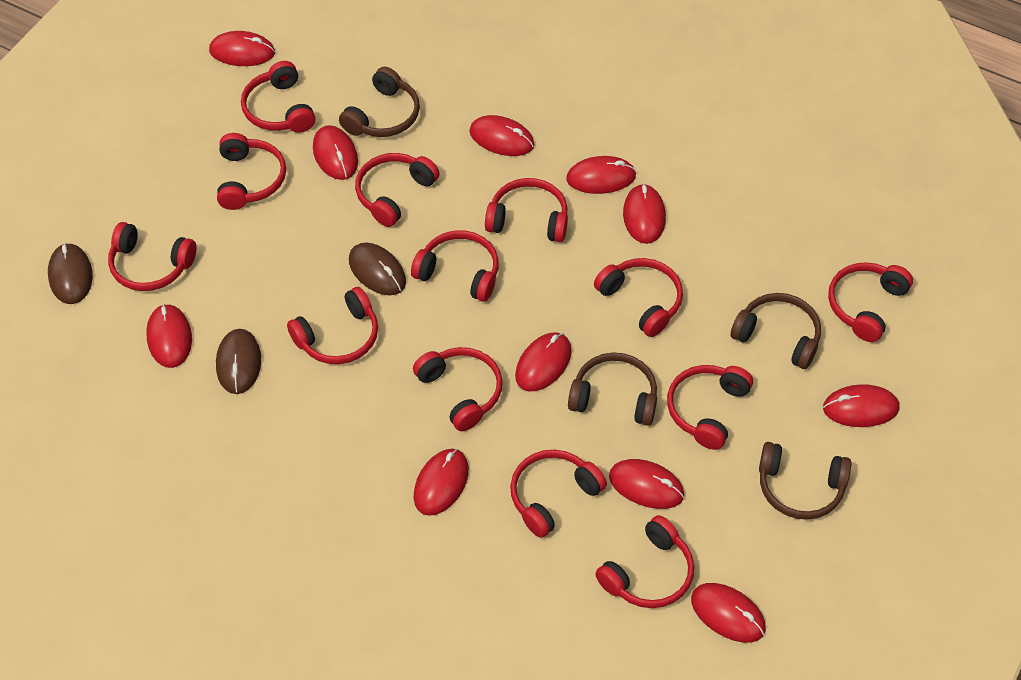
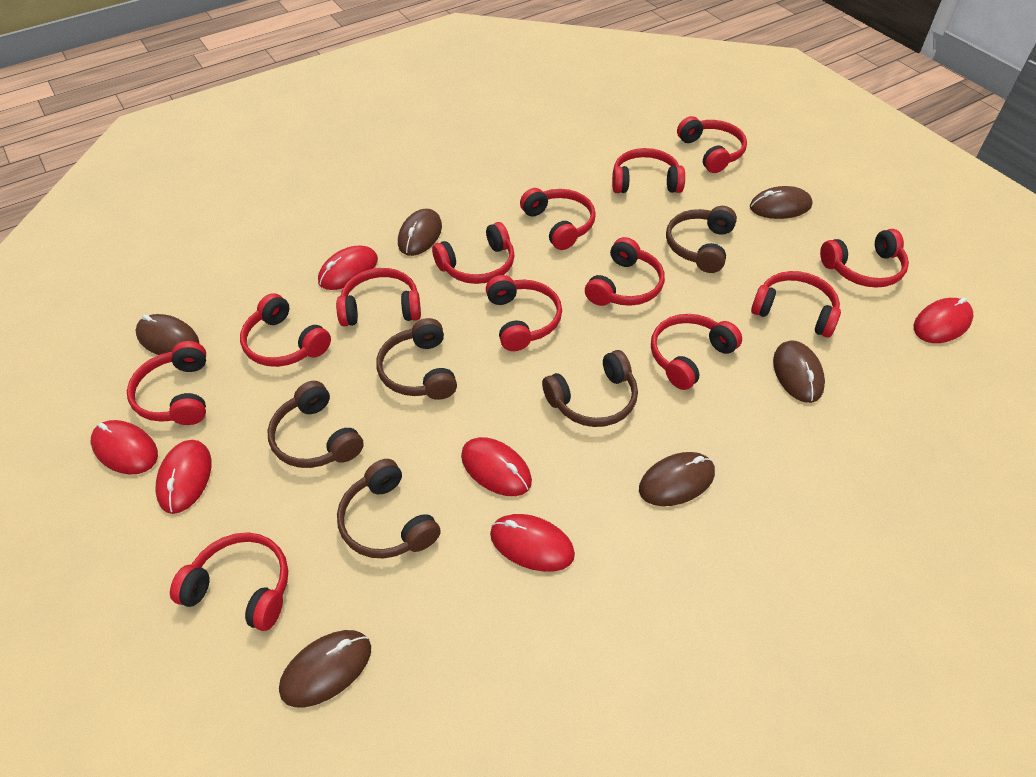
brown headphones: 4 -> 5
brown mouse: 3 -> 6
red mouse: 11 -> 6

